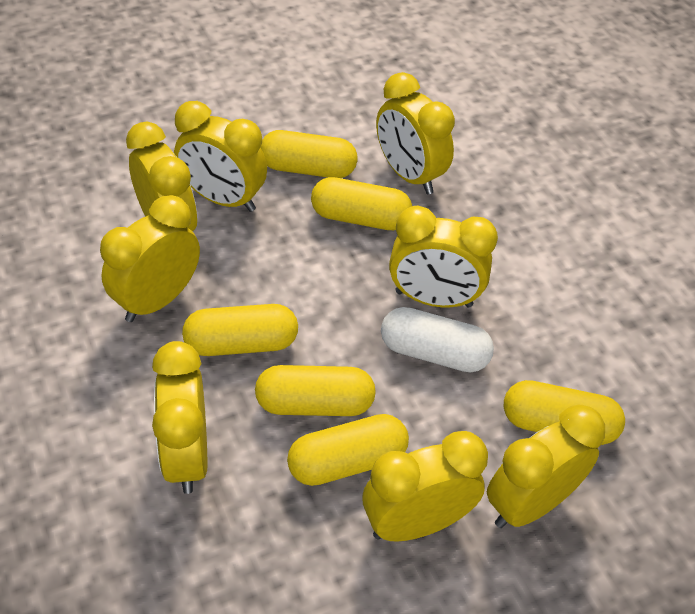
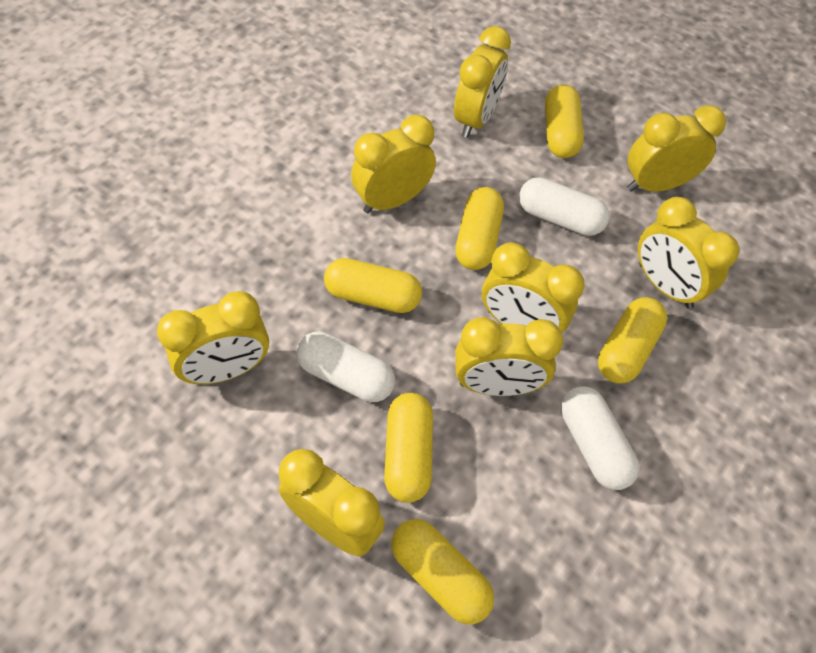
white capsule: 1 -> 3

